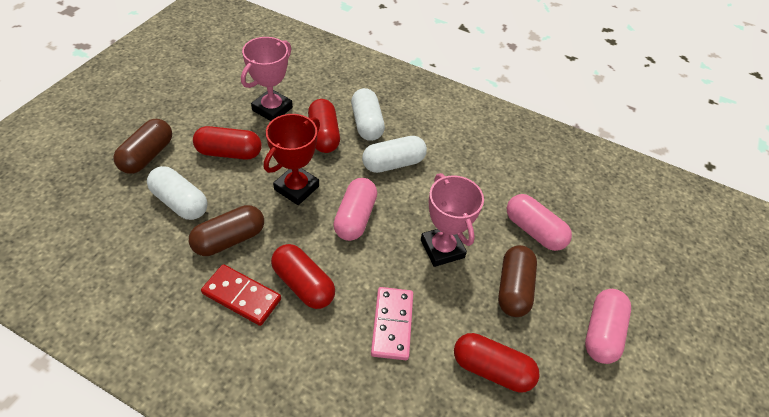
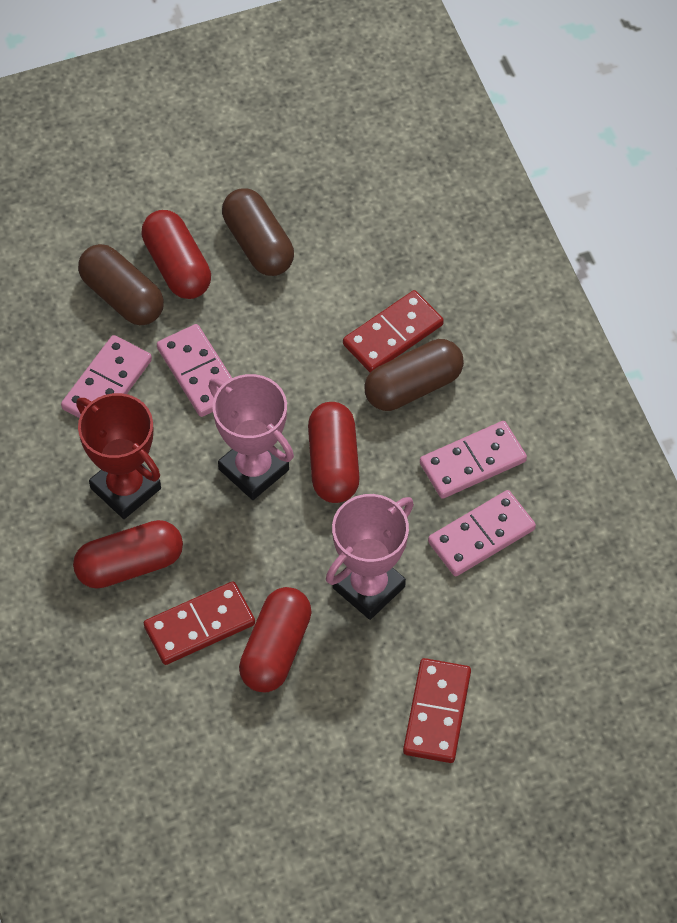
pink capsule: 3 -> 0
pink domino: 1 -> 4
red domino: 1 -> 3
white capsule: 3 -> 0

